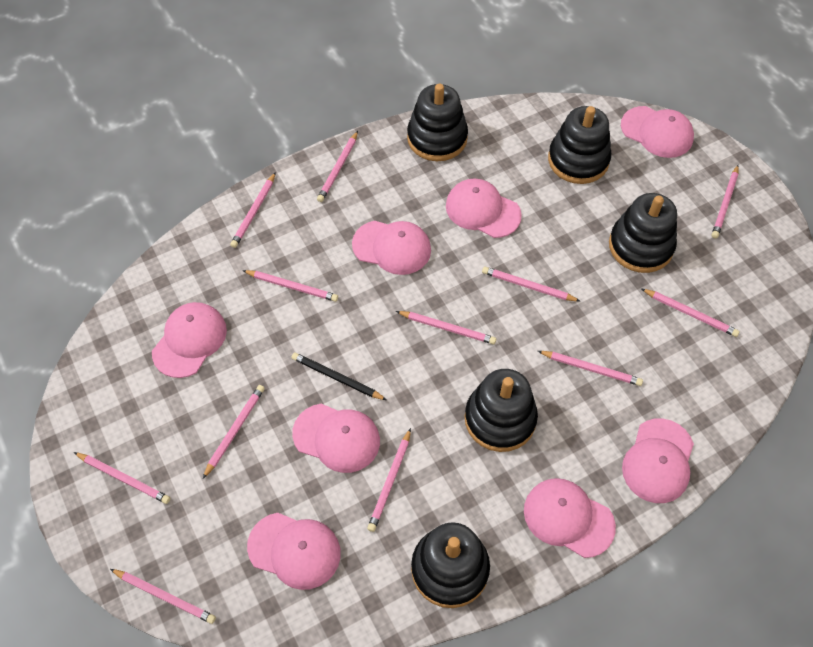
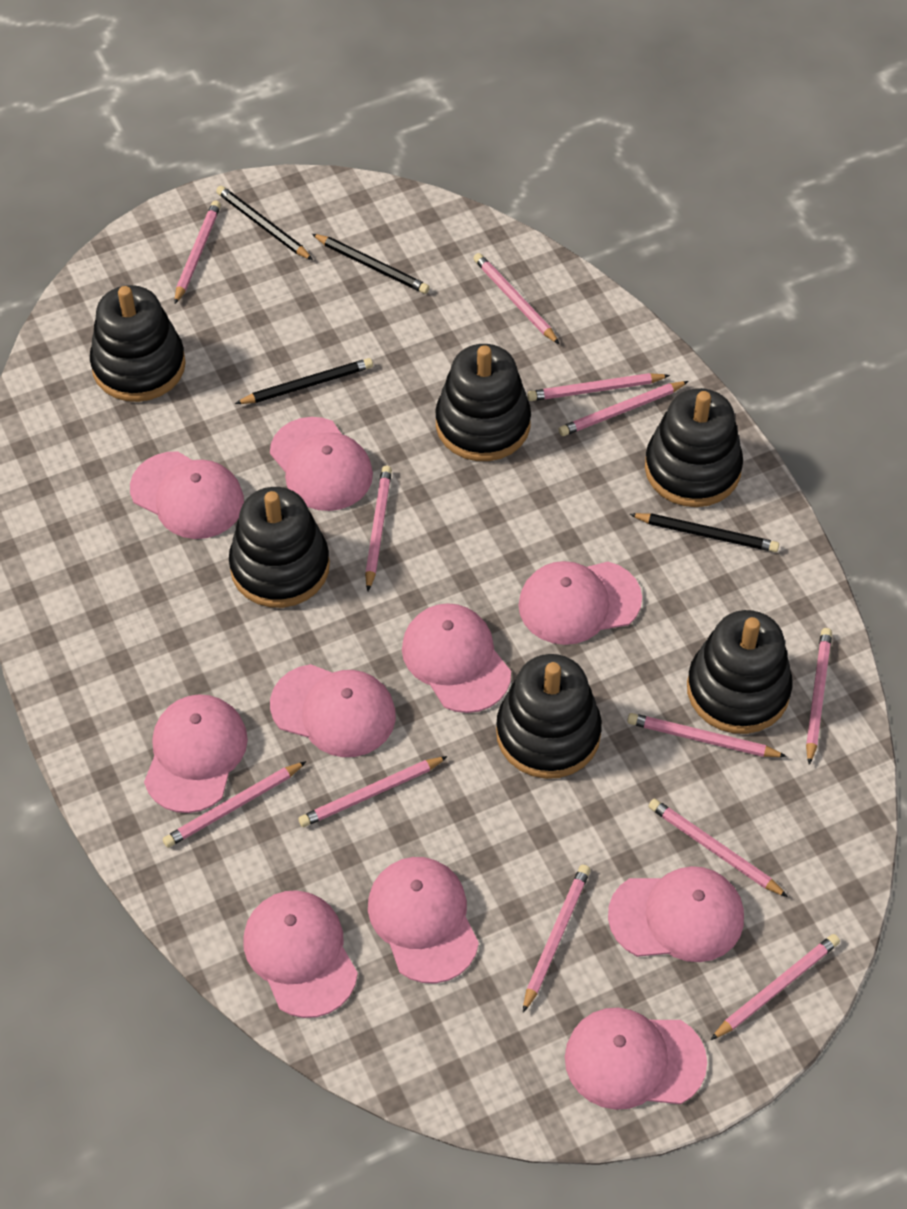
black pencil: 1 -> 4
black stacking toy: 5 -> 6
pink cap: 8 -> 10

